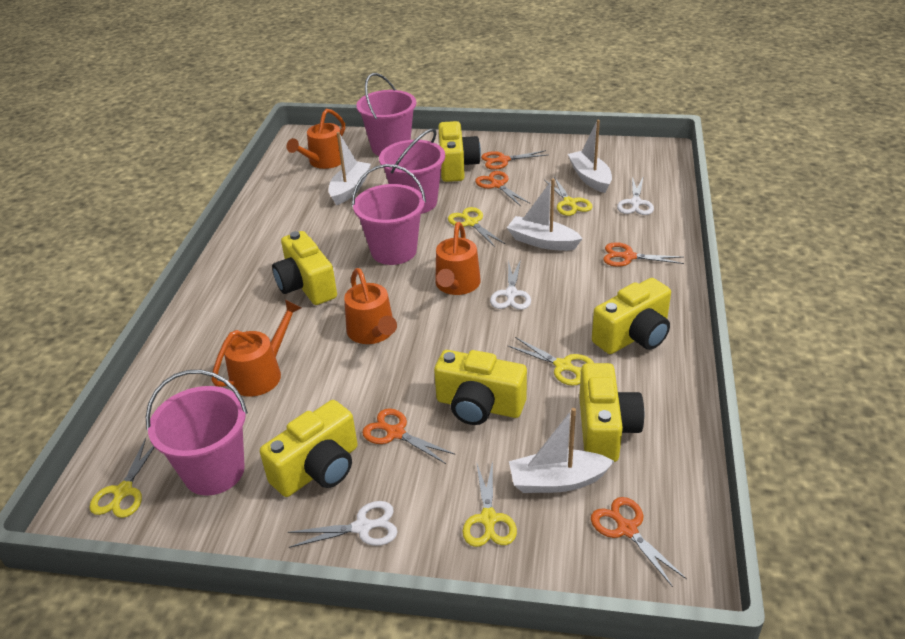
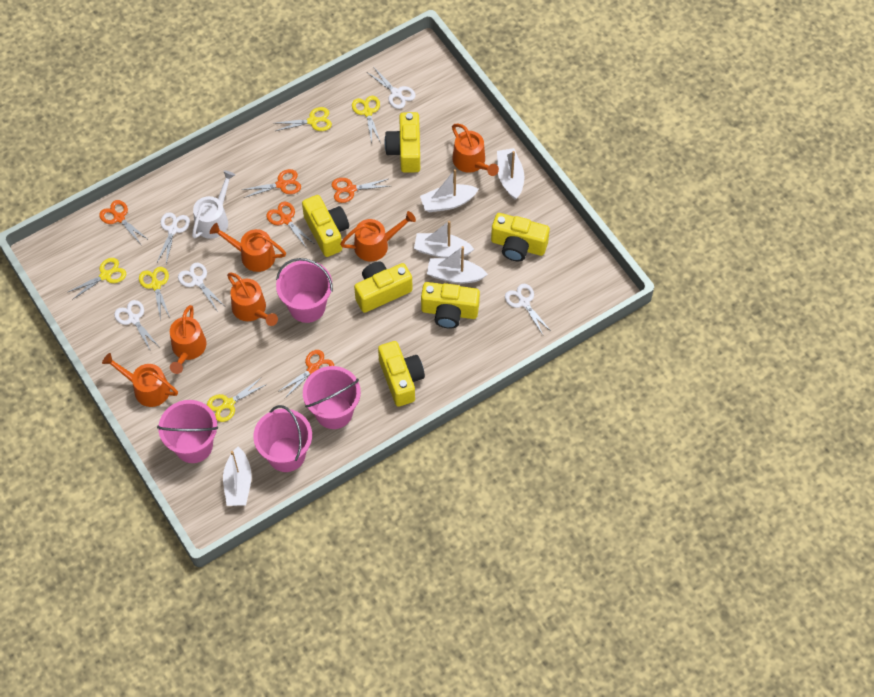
orange watering can: 4 -> 6
white boat: 4 -> 5
white scissors: 3 -> 5
white watering can: 0 -> 1

